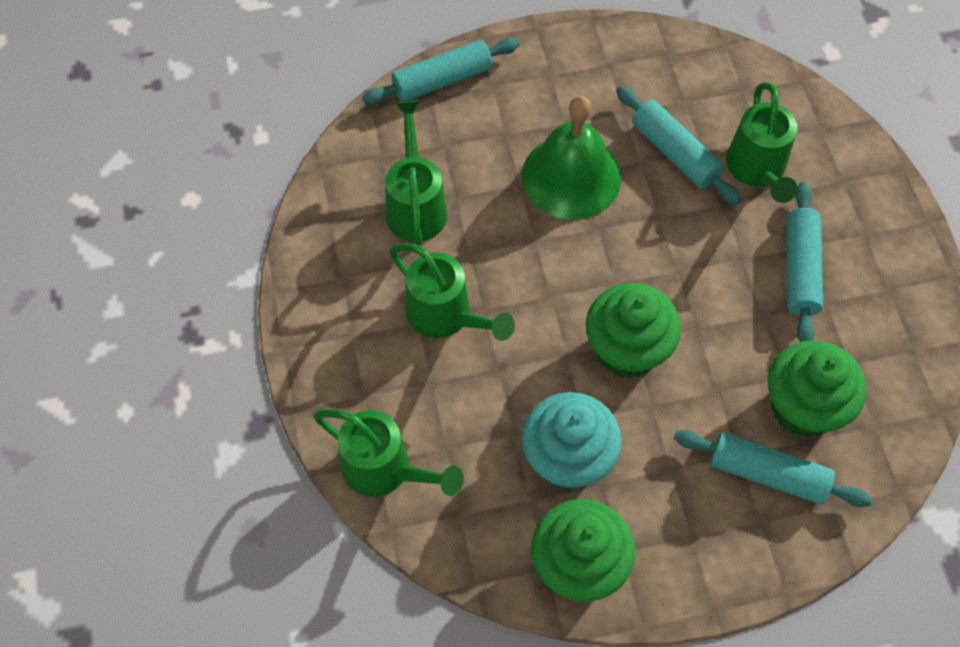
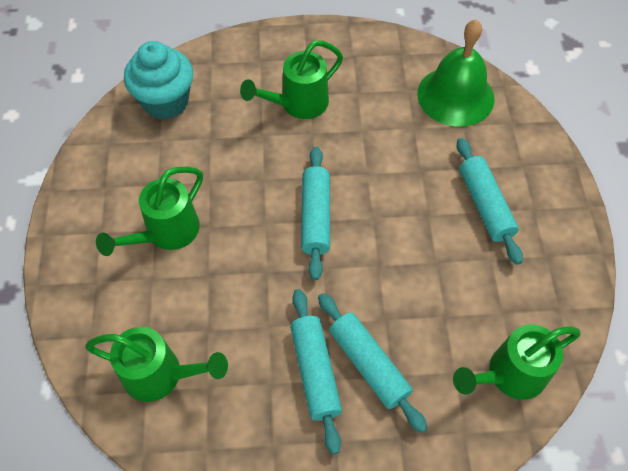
green cupcake: 3 -> 0

